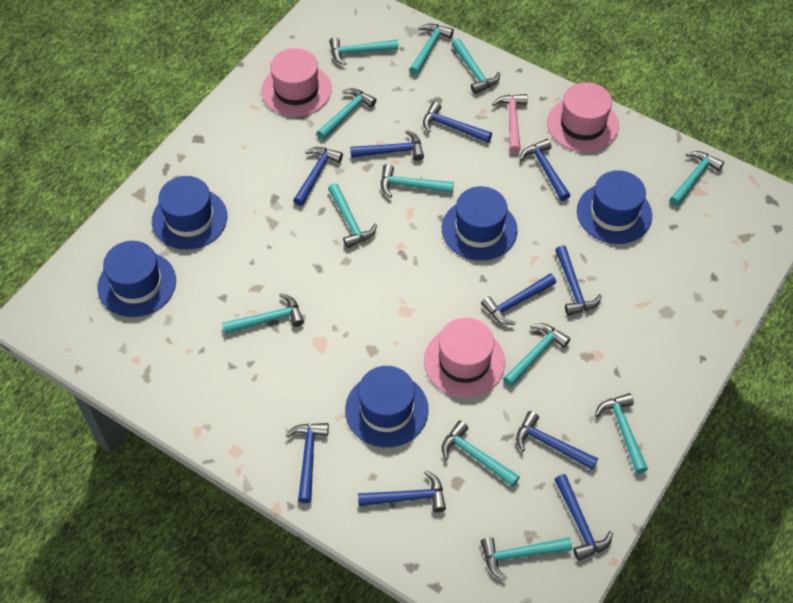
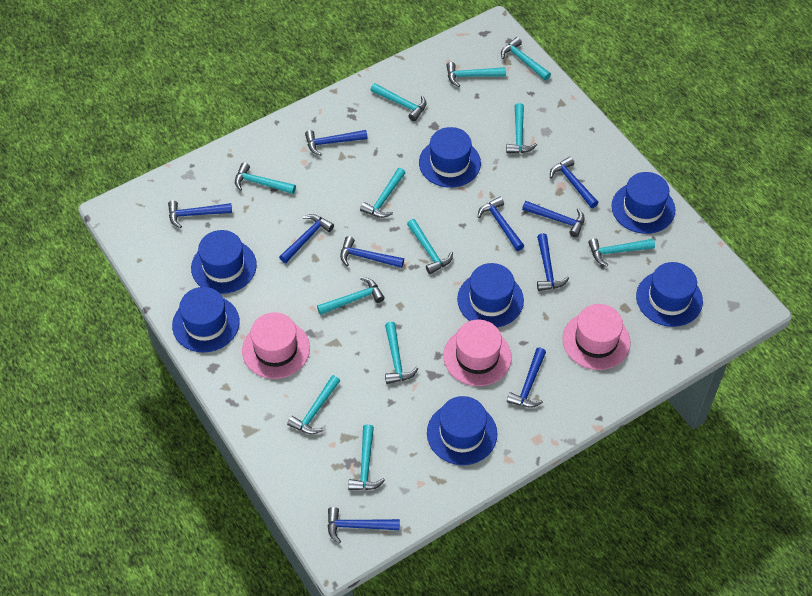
blue hat: 5 -> 7
pink hammer: 1 -> 0

